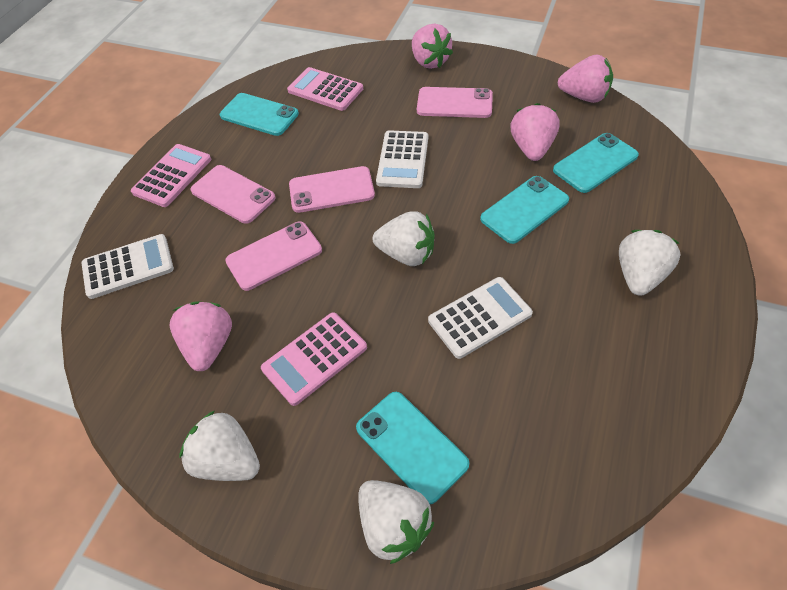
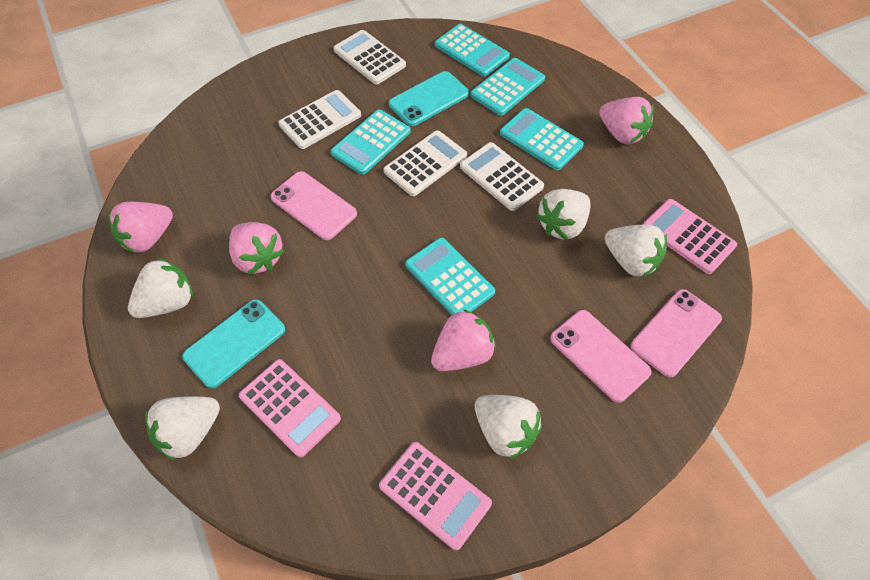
pink phone: 4 -> 3
turquoise calculator: 0 -> 5
turquoise phone: 4 -> 2
white calculator: 3 -> 4
white strawberry: 4 -> 5

